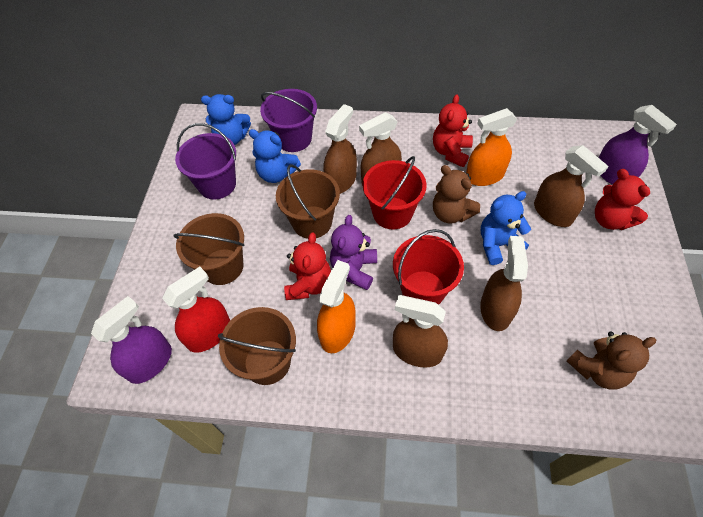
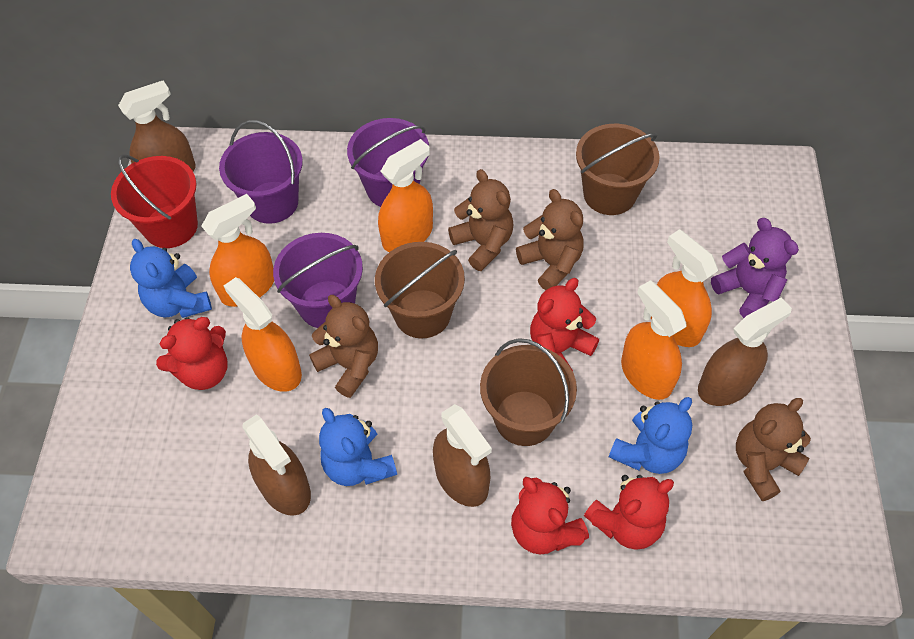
brown spray bottle: 5 -> 4
brown teddy bear: 2 -> 4
orange spray bottle: 2 -> 5
purple bucket: 2 -> 3
purple spray bottle: 2 -> 0
red bucket: 2 -> 1
red spray bottle: 1 -> 0
red teddy bear: 3 -> 4

